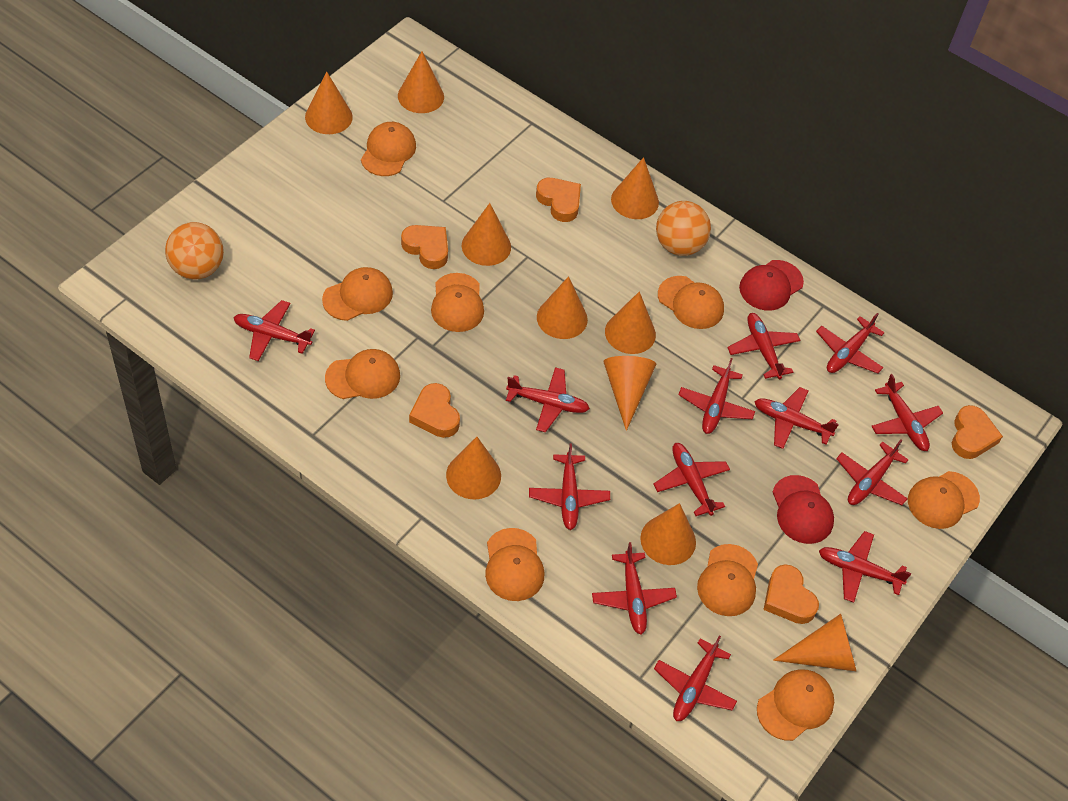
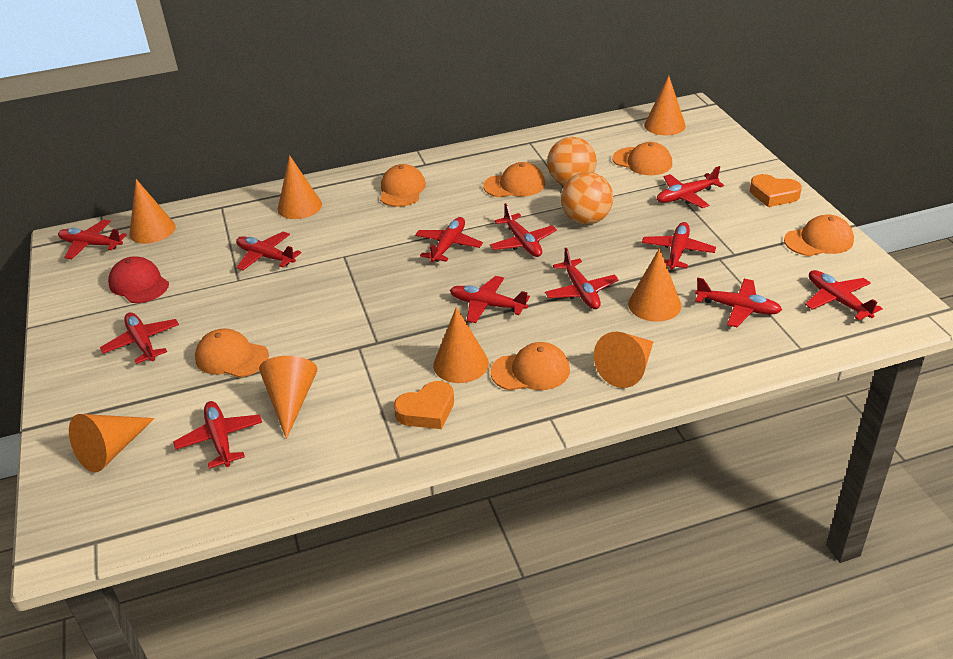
orange cap: 9 -> 6
orange cone: 10 -> 8
orange heart: 5 -> 2
red cap: 2 -> 1
red plane: 13 -> 12

